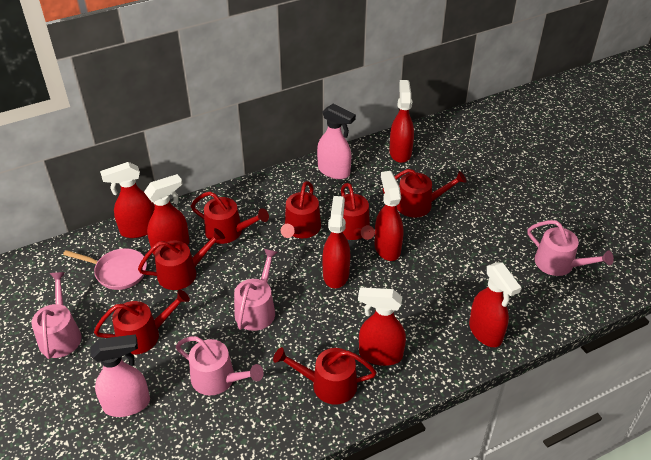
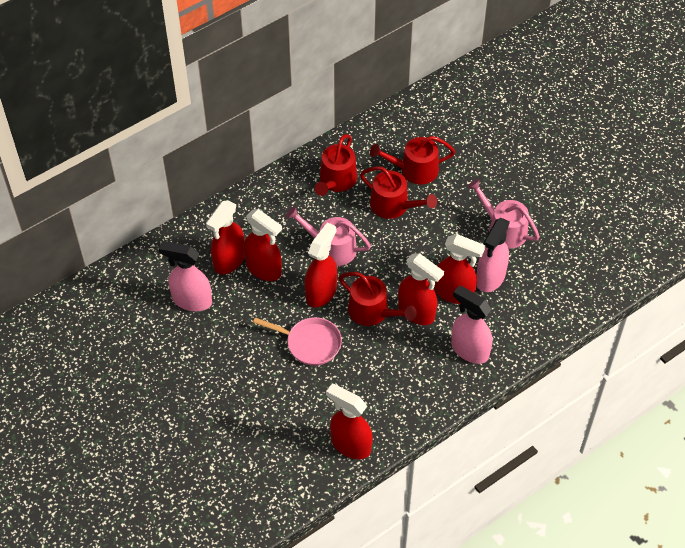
pink spray bottle: 2 -> 3
pink watering can: 4 -> 2
red spray bottle: 7 -> 6
red watering can: 7 -> 4

